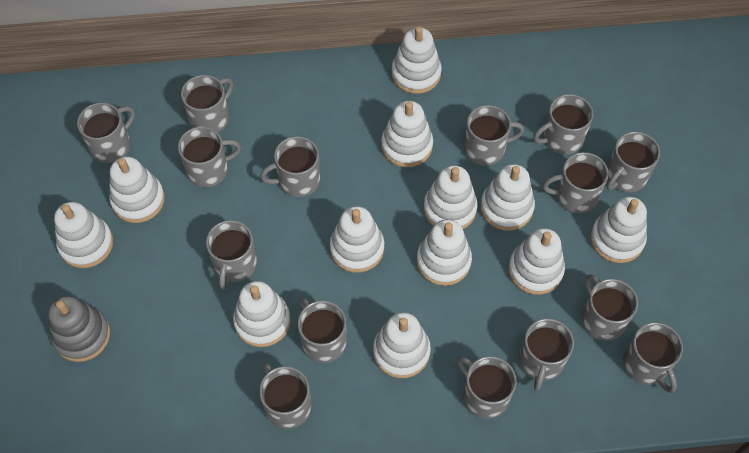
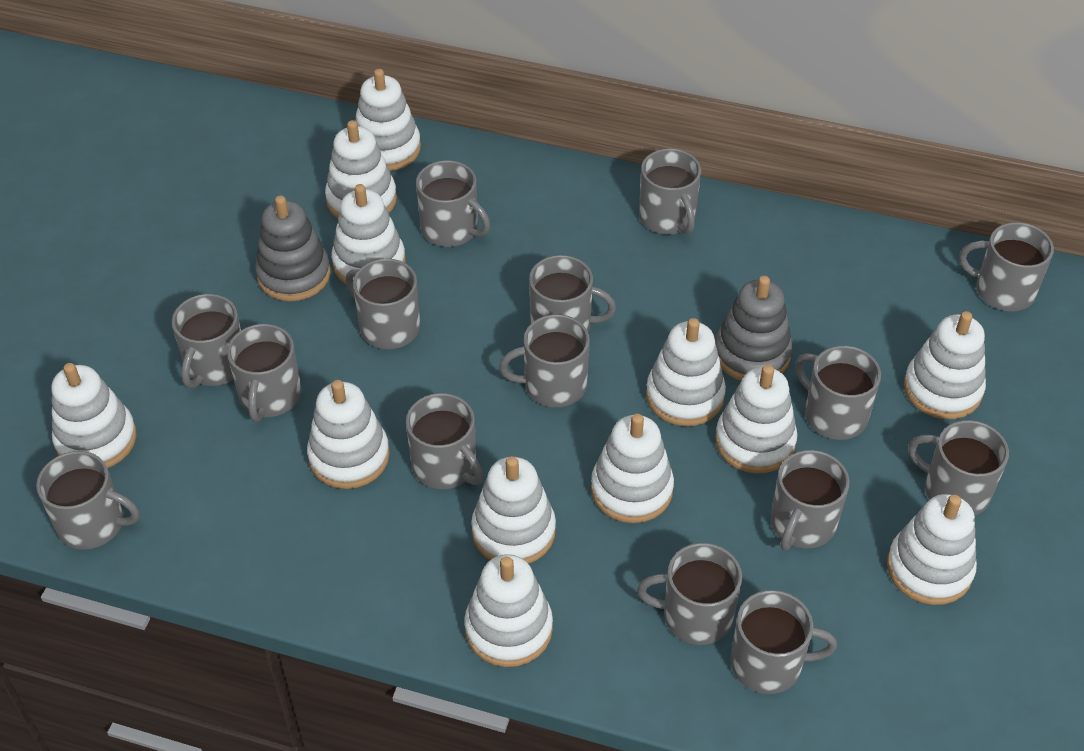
grey stacking toy: 1 -> 2

